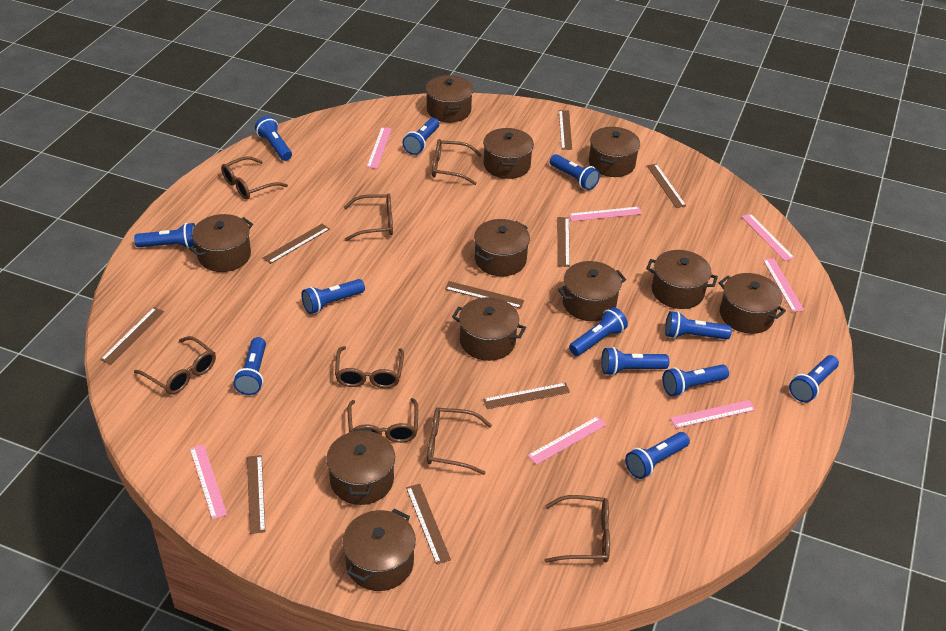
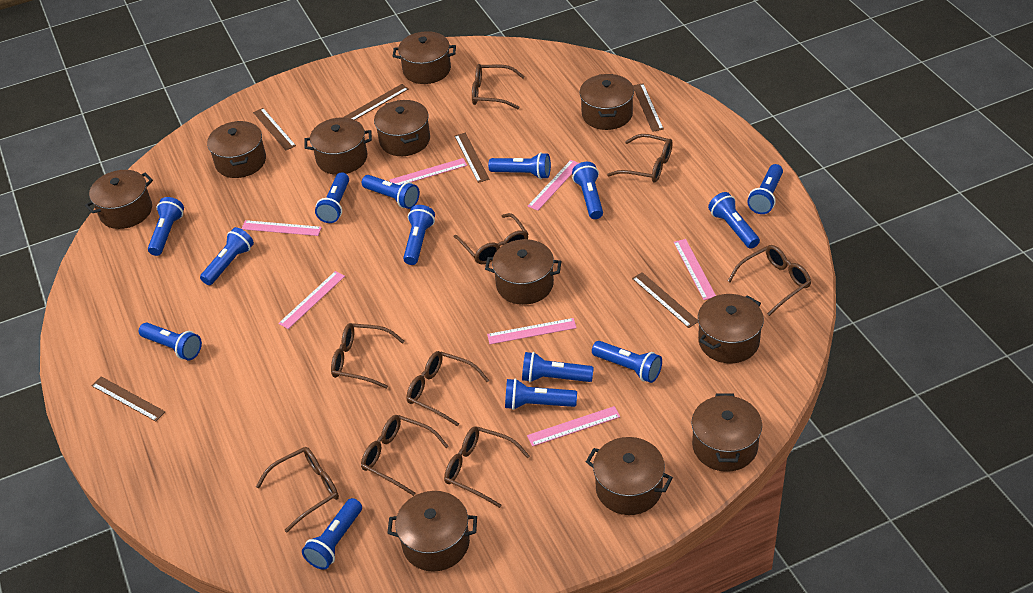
blue flashlight: 12 -> 14
brown glasses: 8 -> 9
brown ruler: 9 -> 6

